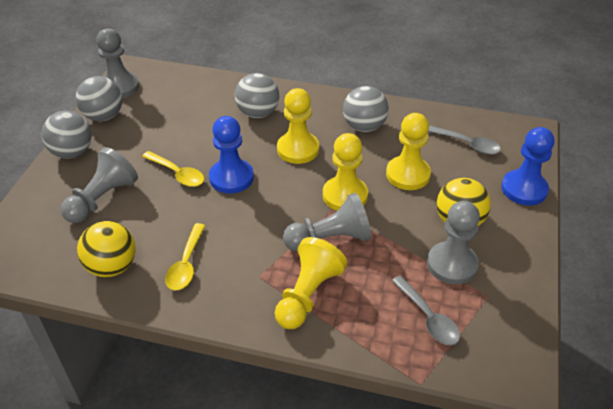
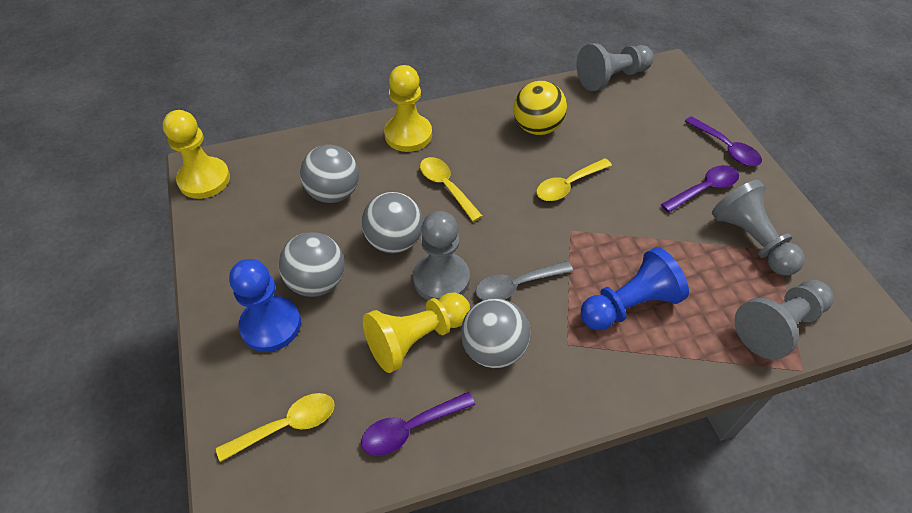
grey spoon: 2 -> 1
purple spoon: 0 -> 3
yellow ball: 2 -> 1
yellow pawn: 4 -> 3
yellow spoon: 2 -> 3

